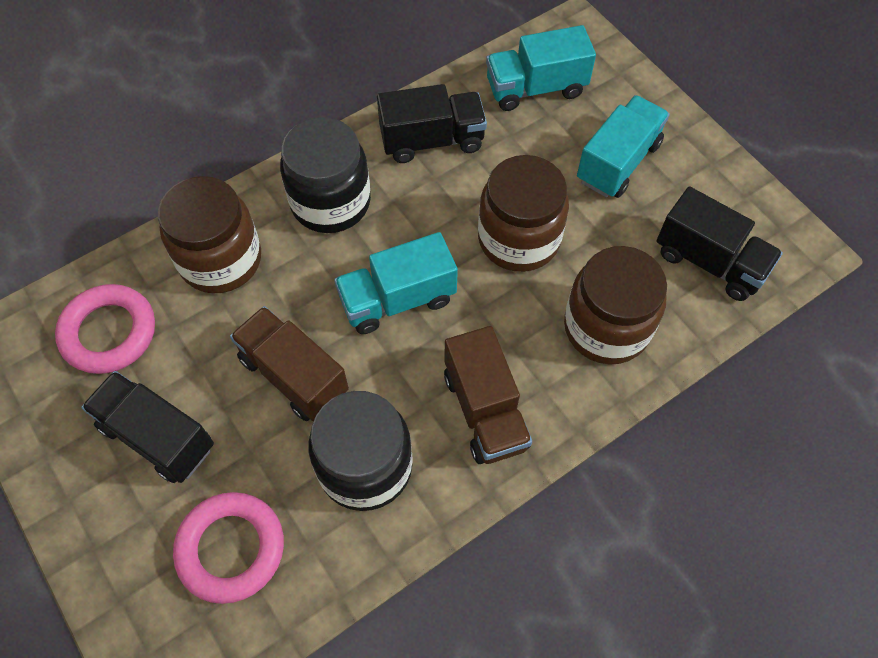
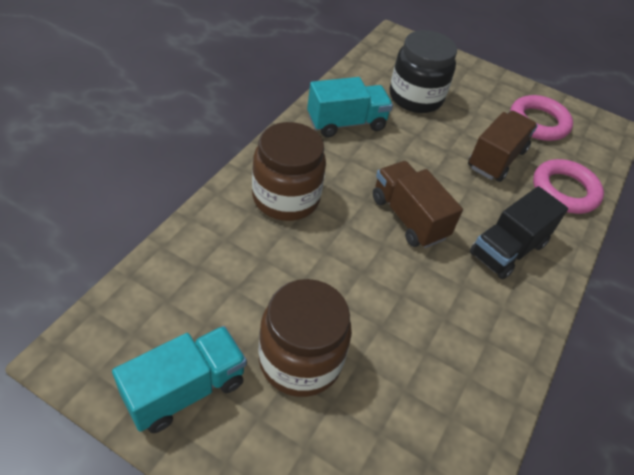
black jar: 2 -> 1
black truck: 3 -> 1
brown jar: 3 -> 2
turquoise truck: 3 -> 2

